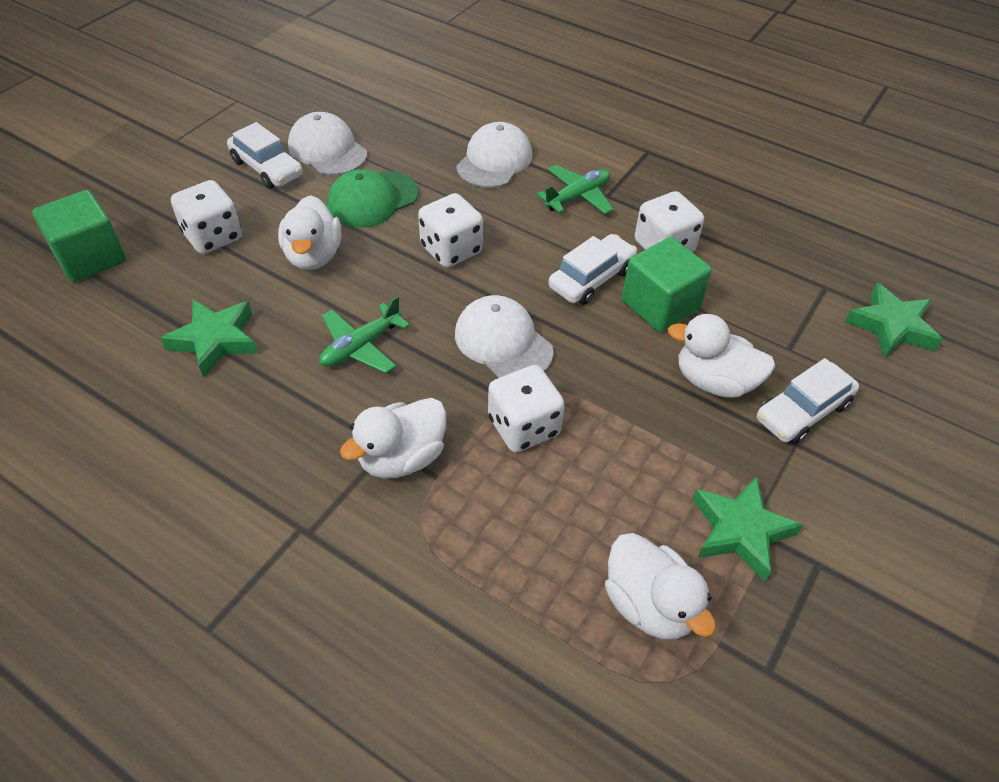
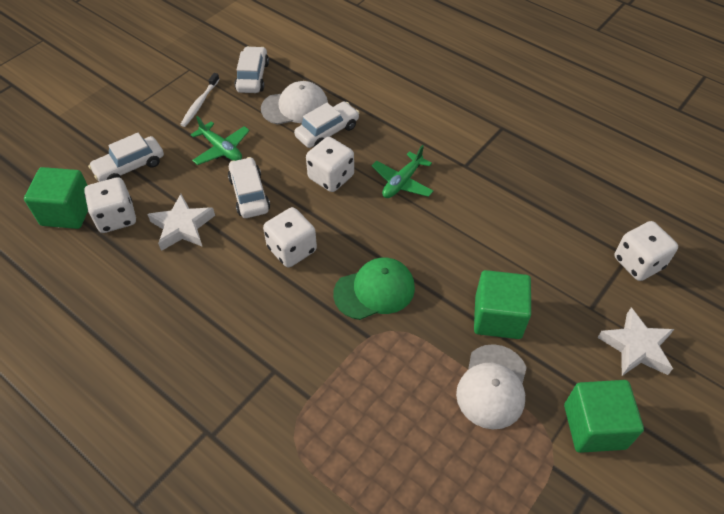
green cube: 2 -> 3
green star: 3 -> 0
white cap: 3 -> 2
white car: 3 -> 4
white duck: 4 -> 0
white star: 0 -> 2
white toothbrush: 0 -> 1

